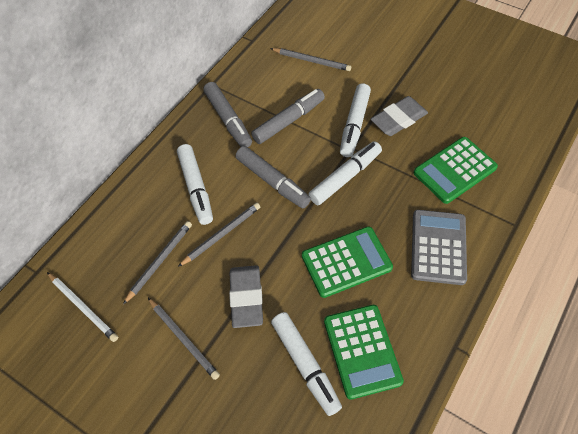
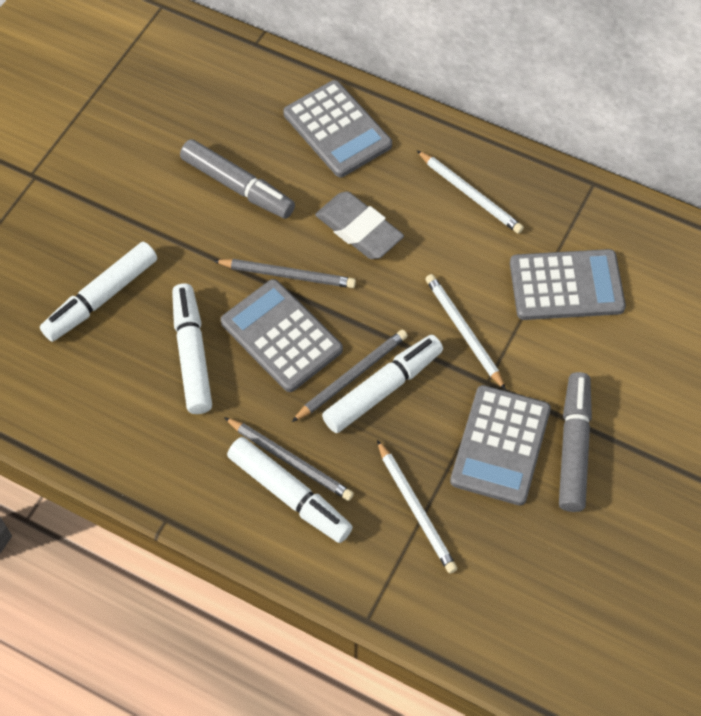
green calculator: 3 -> 0
grey calculator: 1 -> 4
grey eraser: 2 -> 1
grey marker: 3 -> 2
grey pencil: 4 -> 3
white pencil: 1 -> 3

